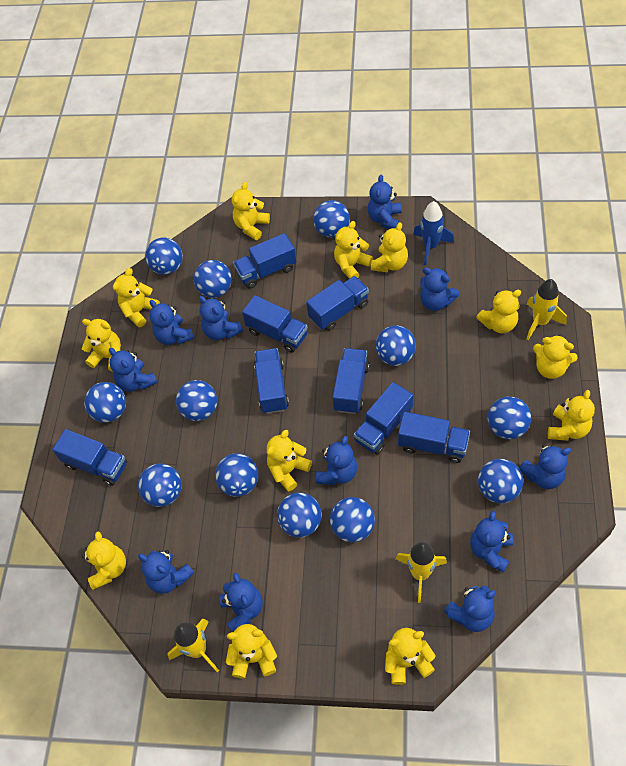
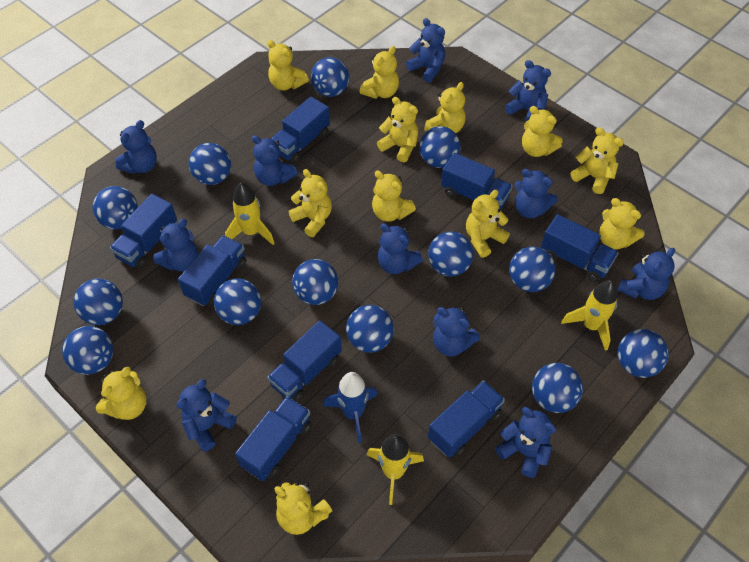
blue ball: 12 -> 13

